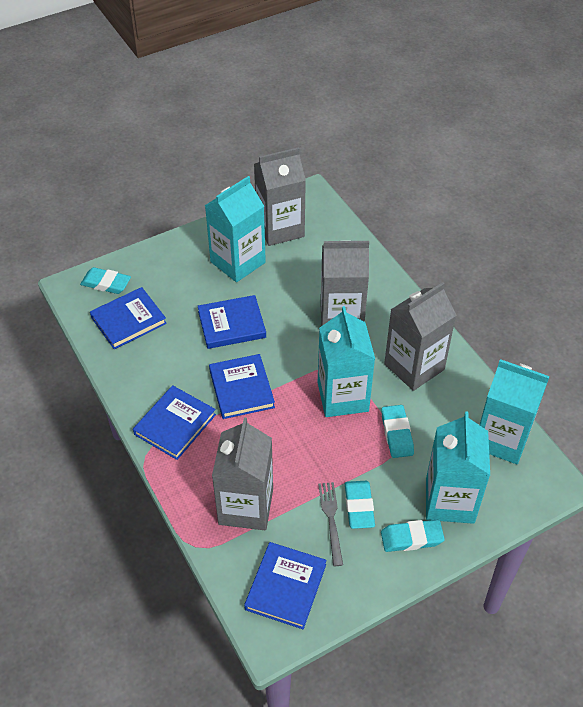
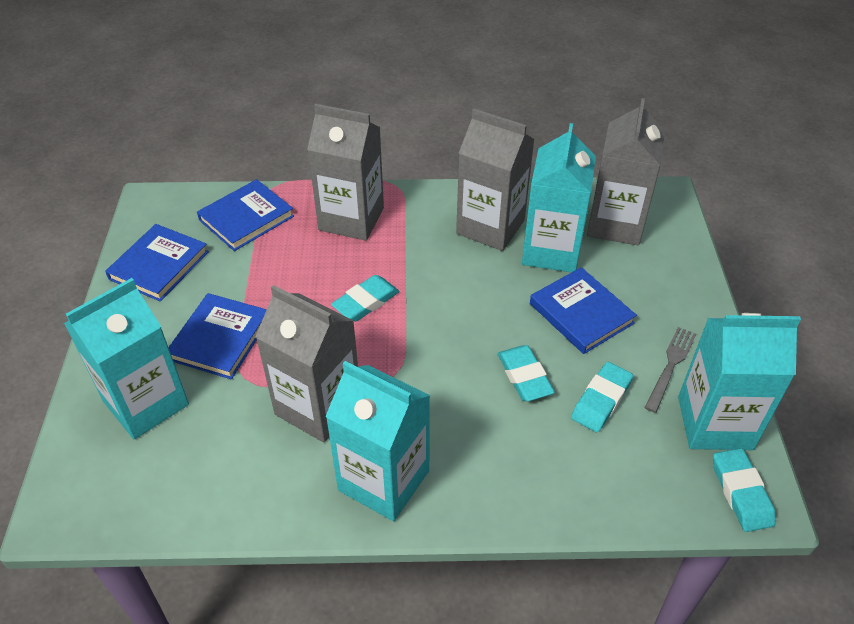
blue book: 5 -> 4

